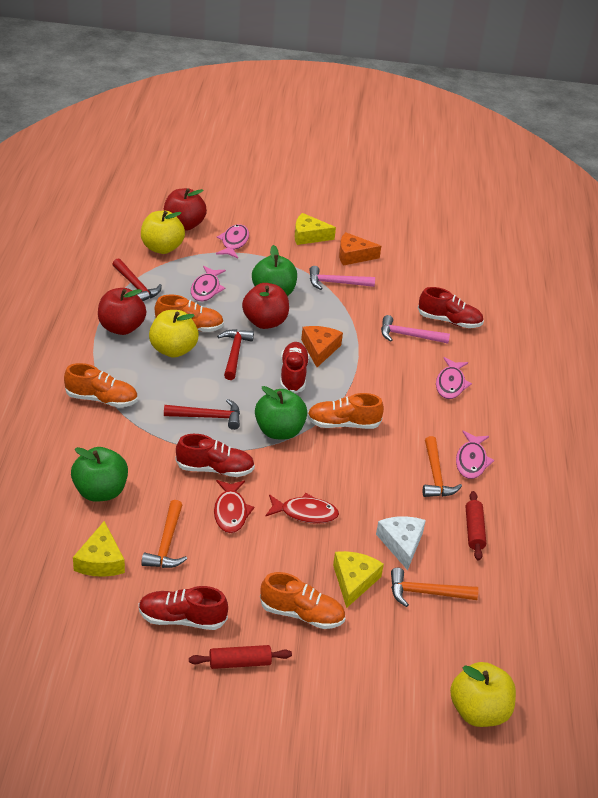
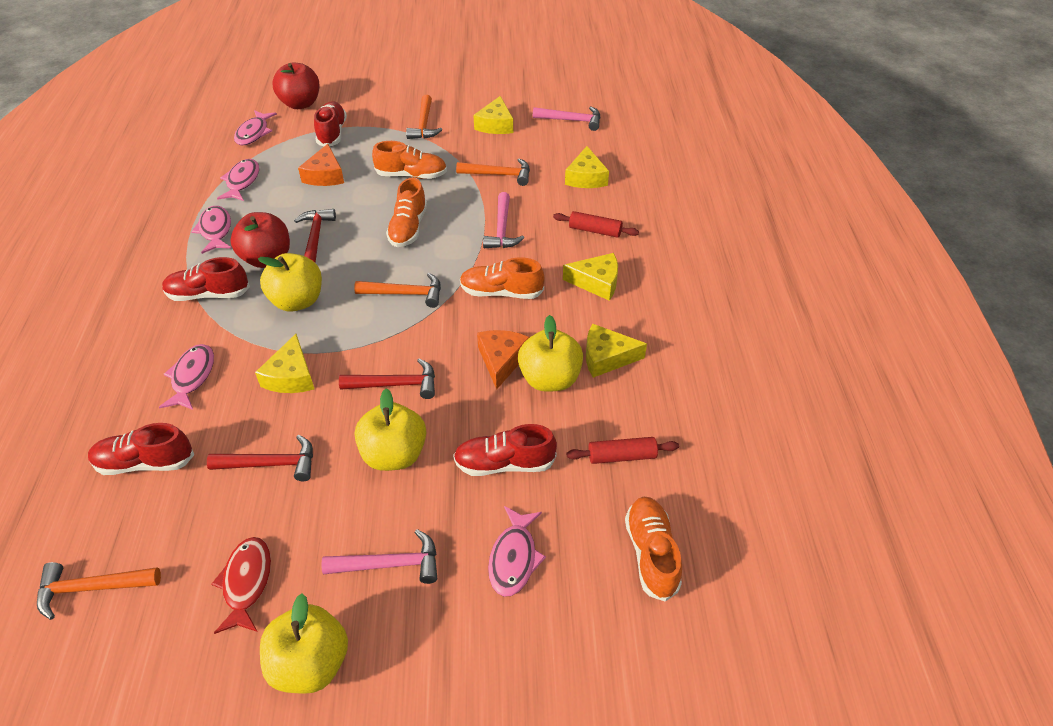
green apple: 3 -> 0
orange hammer: 3 -> 4
pink fish: 4 -> 5
pink hammer: 2 -> 3
red apple: 3 -> 2
red fish: 2 -> 1
white cheese: 1 -> 0
yellow apple: 3 -> 4
yellow cheese: 3 -> 5

